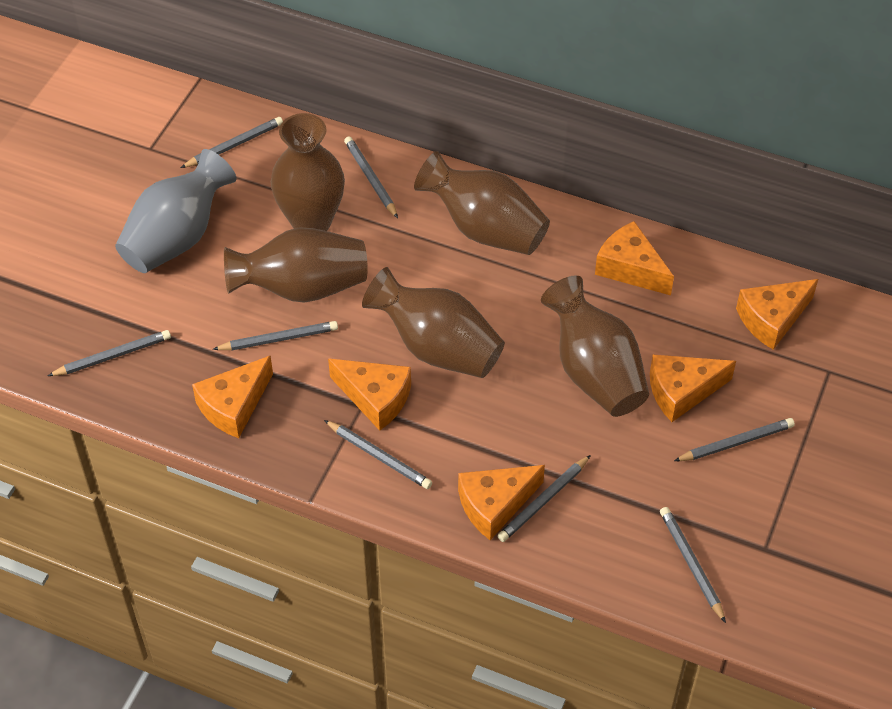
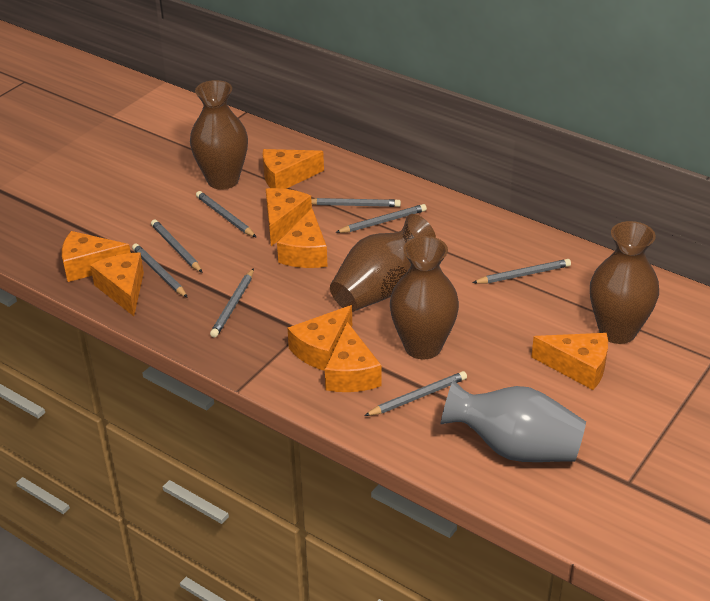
brown vase: 5 -> 4
orange cheese: 6 -> 8

